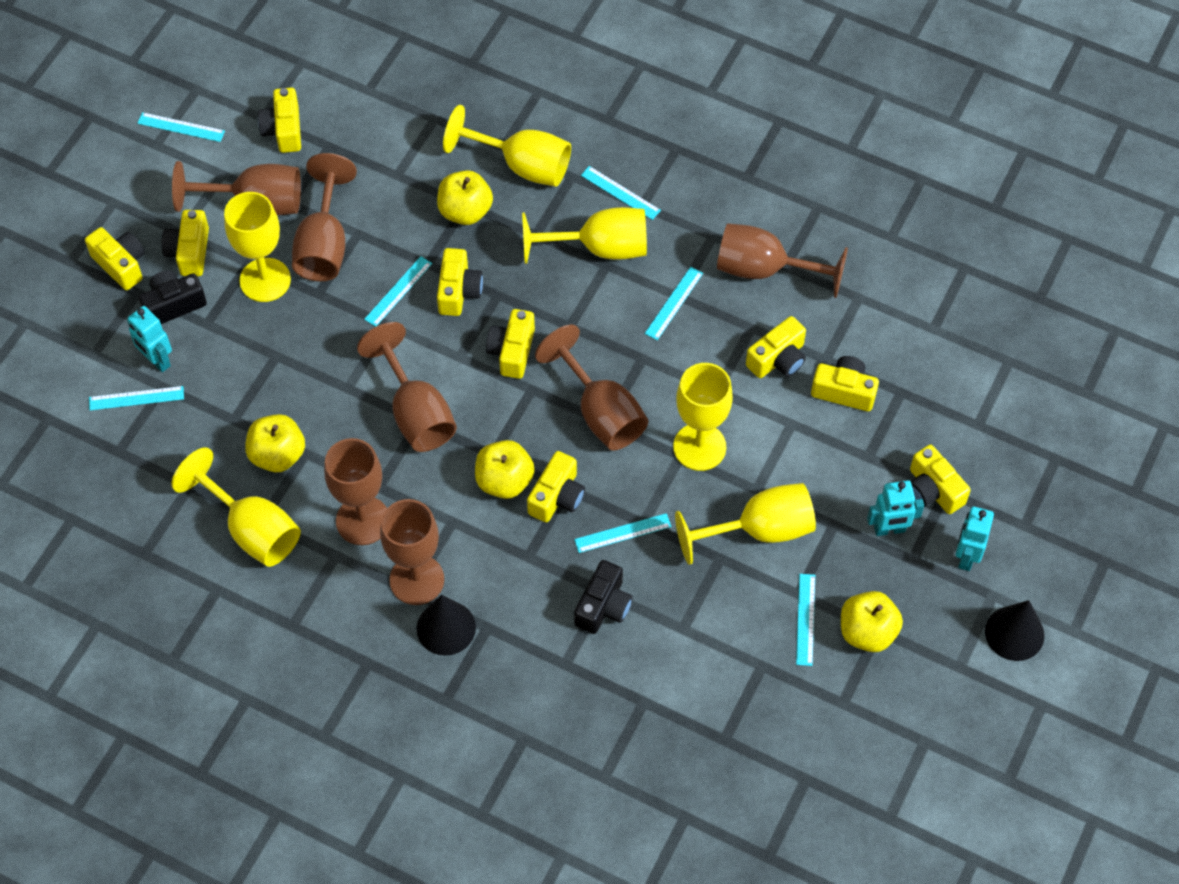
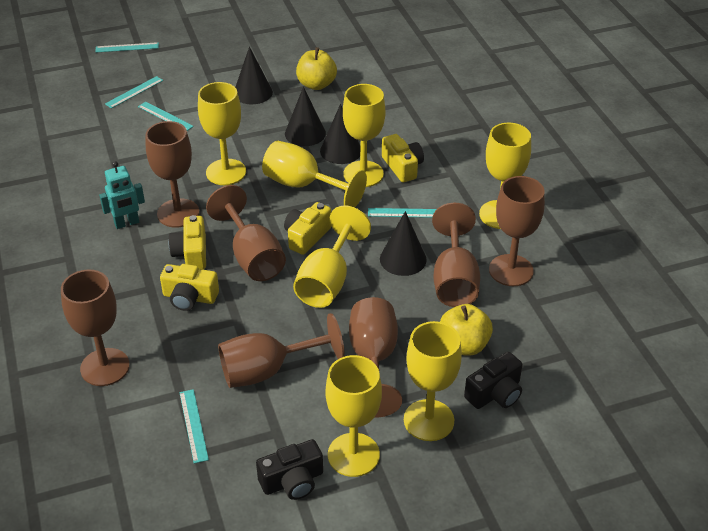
black cone: 2 -> 4
turquoise robot: 3 -> 1
turquoise ruler: 7 -> 5
yellow apple: 4 -> 2
yellow camera: 9 -> 4
yellow goblet: 6 -> 7

